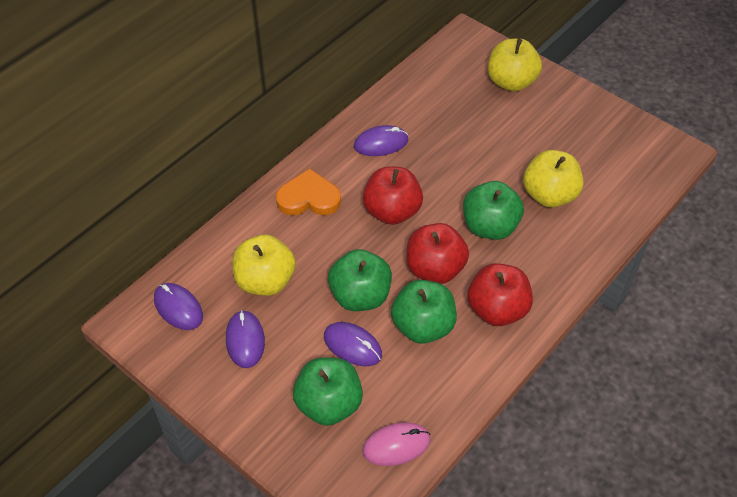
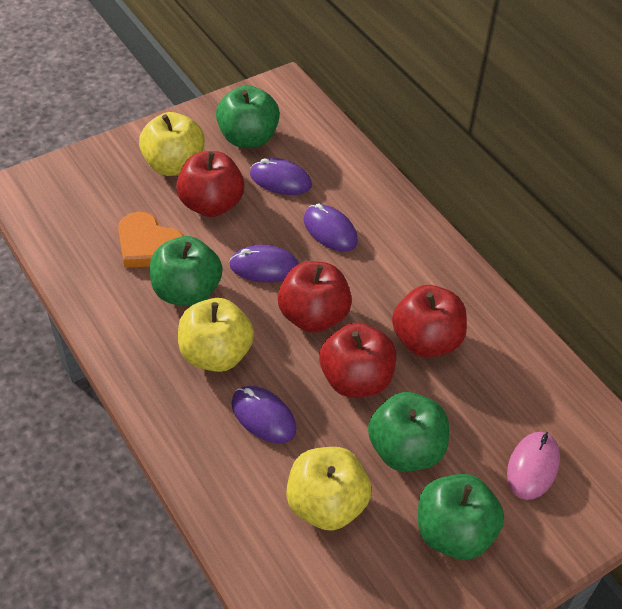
red apple: 3 -> 4

